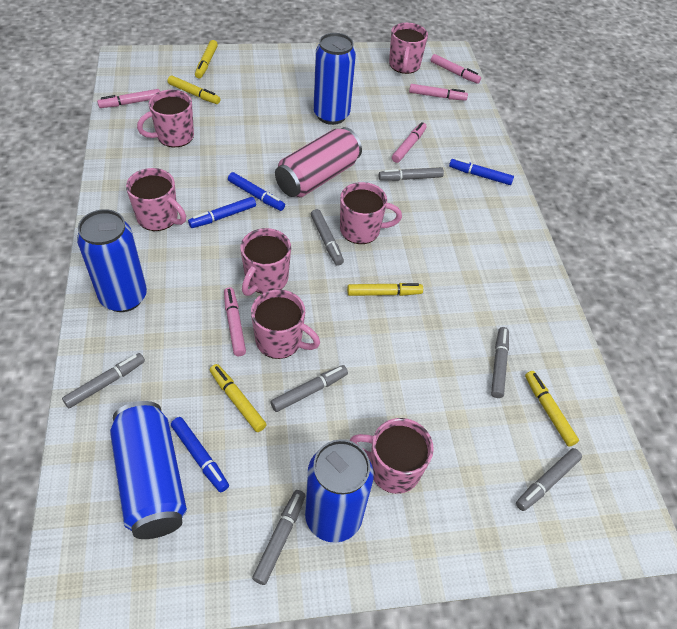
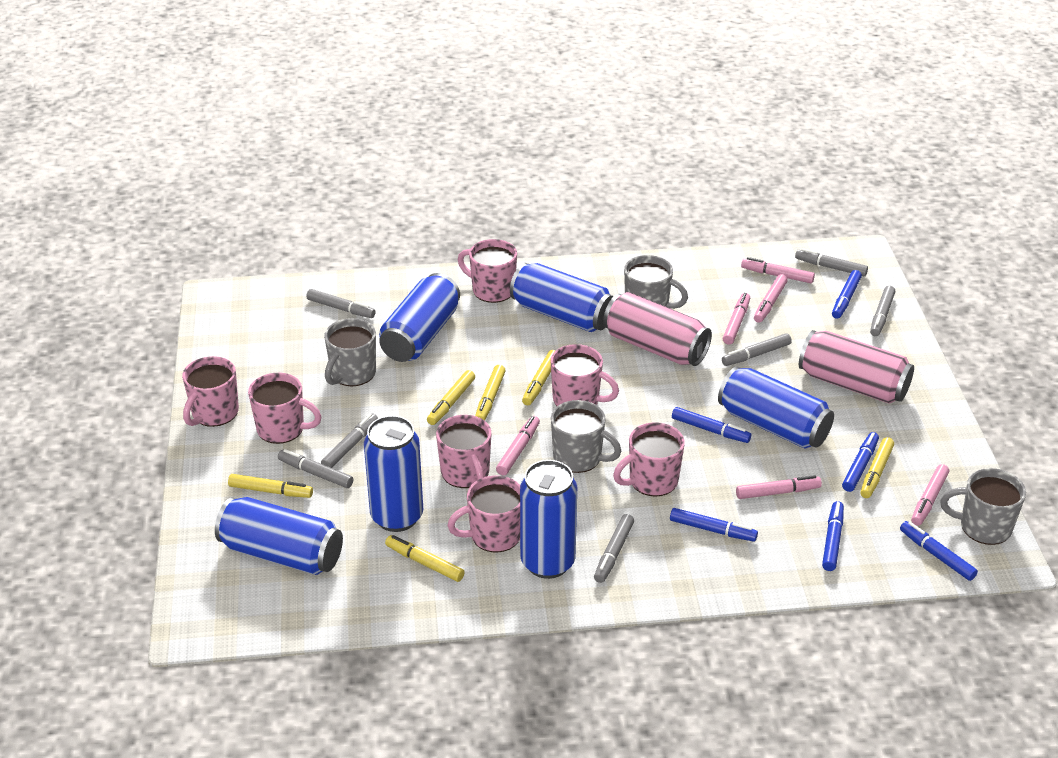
blue can: 4 -> 6
blue marker: 4 -> 6
grey mug: 0 -> 4
pink can: 1 -> 2
pink marker: 5 -> 6
yellow marker: 5 -> 6

